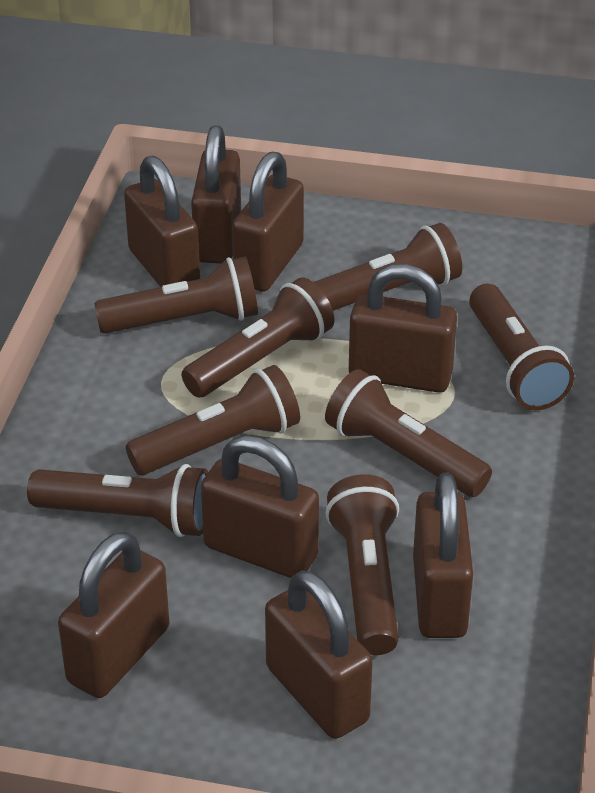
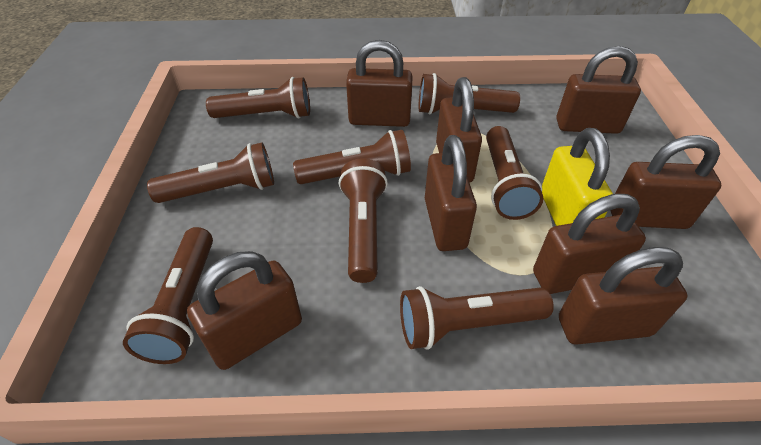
yellow padlock: 0 -> 1

